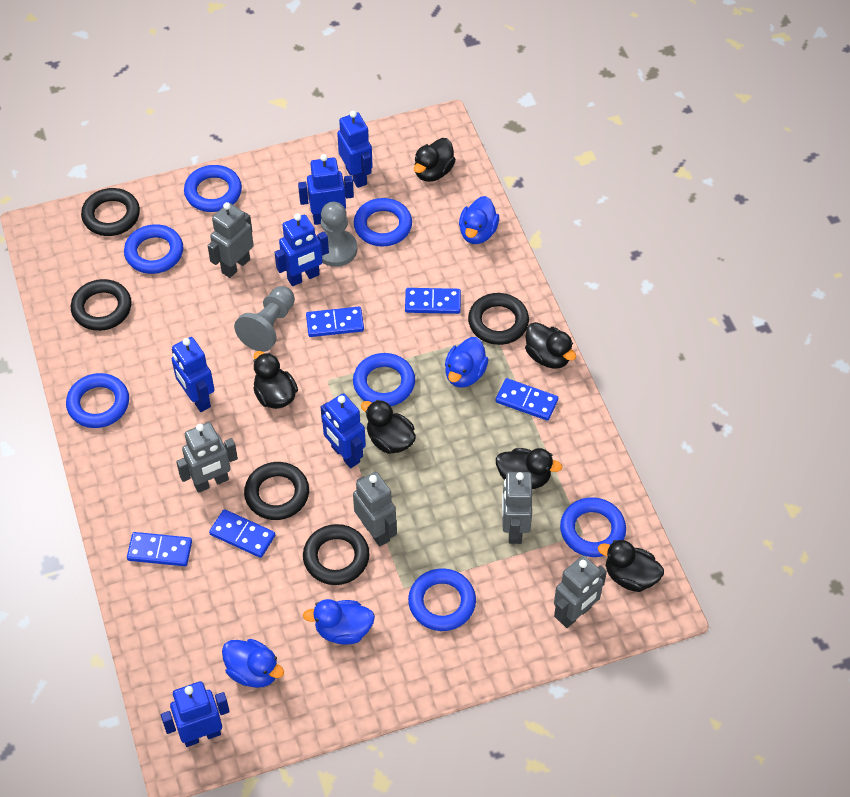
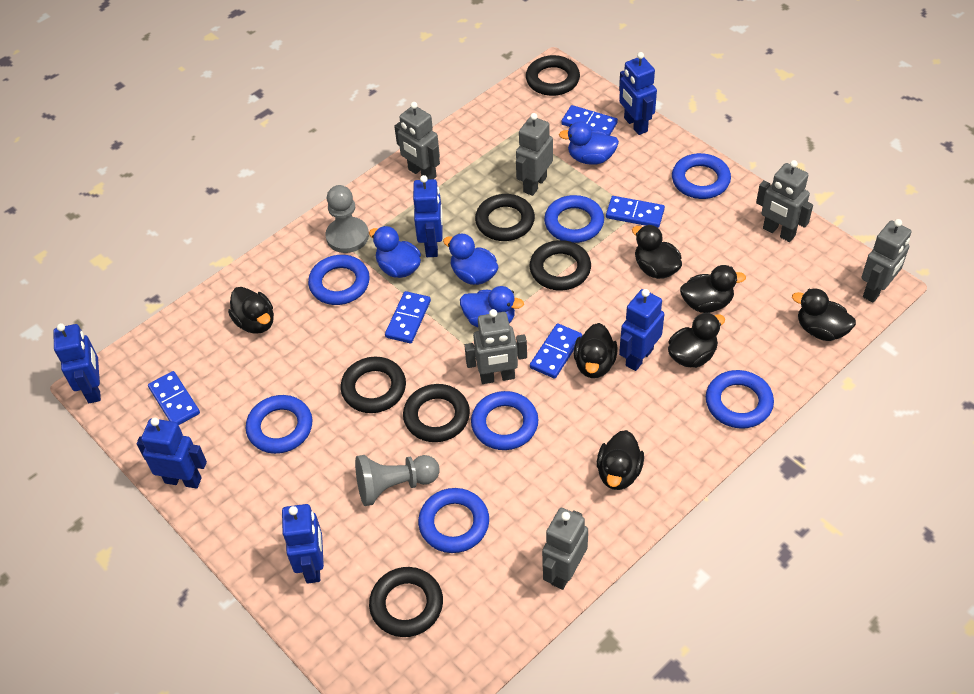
black duck: 6 -> 7
black ring: 5 -> 6
grey robot: 5 -> 6

